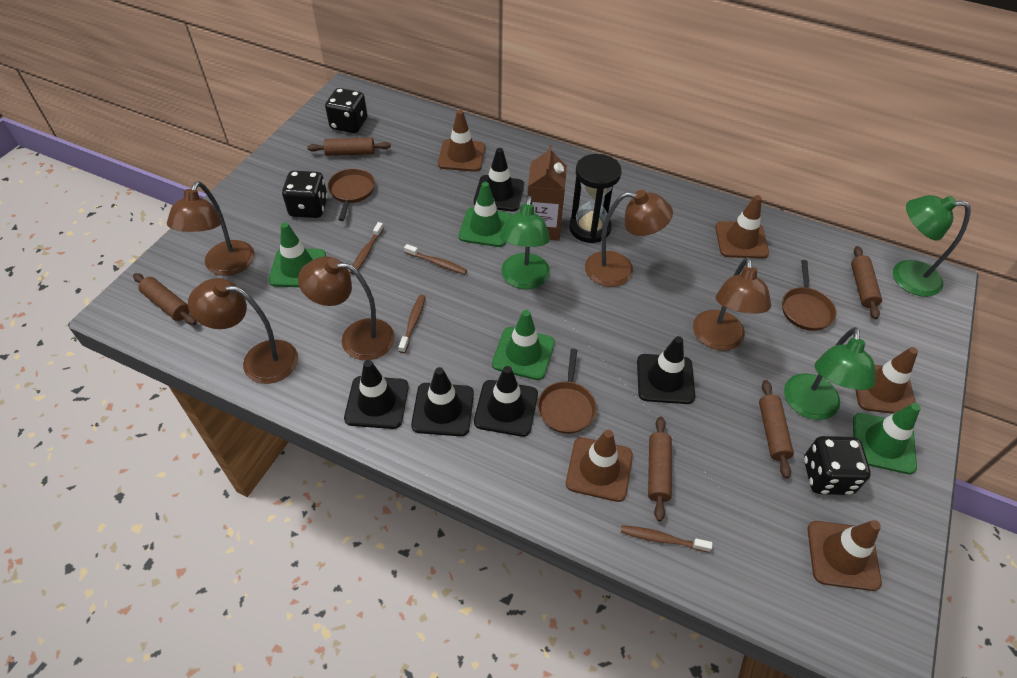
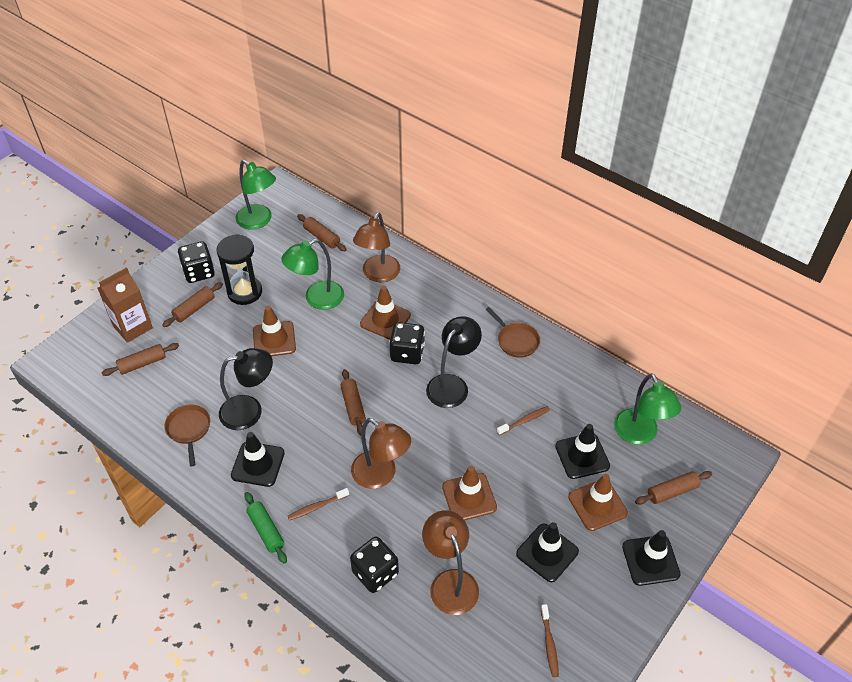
black lamp: 0 -> 2
black traffic cone: 5 -> 4
brown lamp: 5 -> 3
brown pan: 3 -> 2
brown toothbrush: 4 -> 3
brown traffic cone: 5 -> 4
green rolling pin: 0 -> 1
green traffic cone: 4 -> 0

